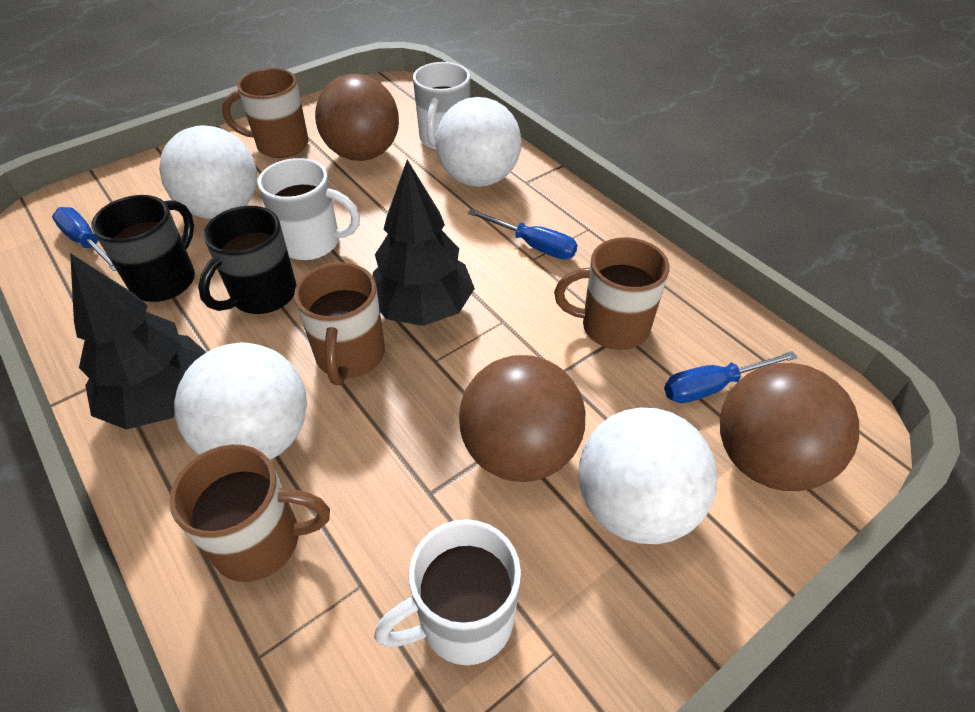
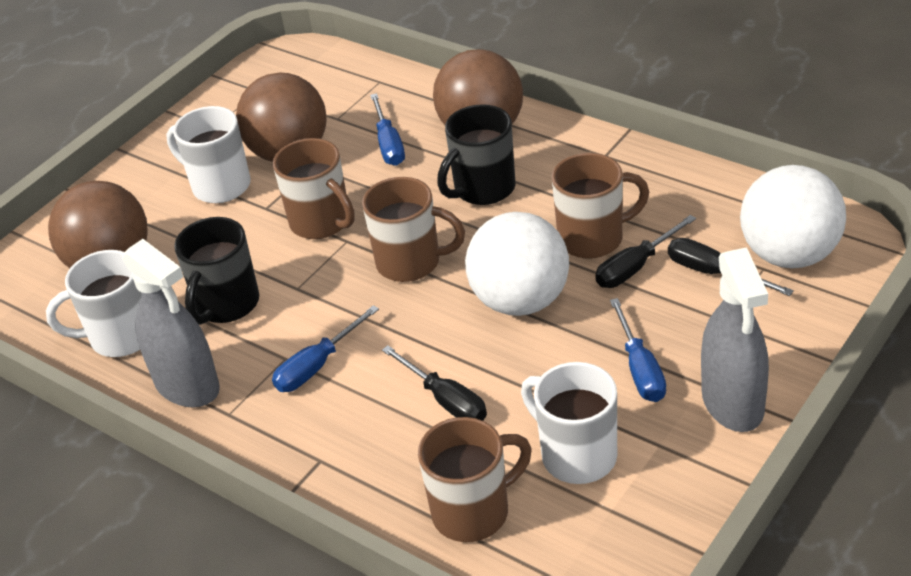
black screwdriver: 0 -> 3
black tree: 2 -> 0
grey spray bottle: 0 -> 2
white ball: 4 -> 2

